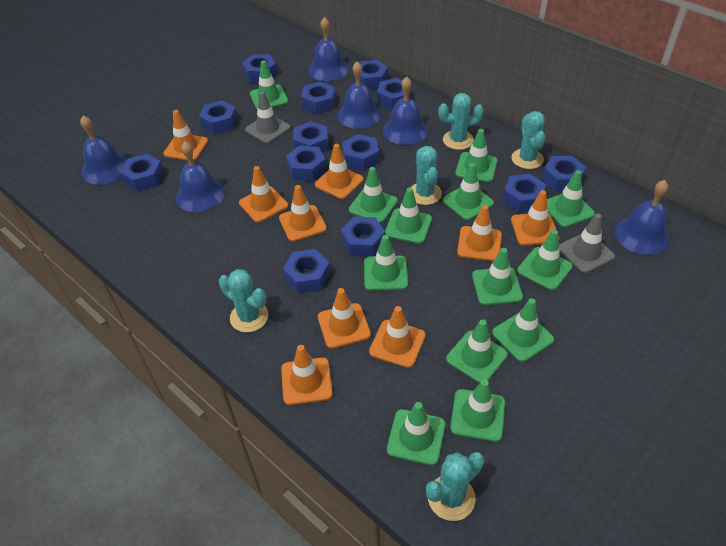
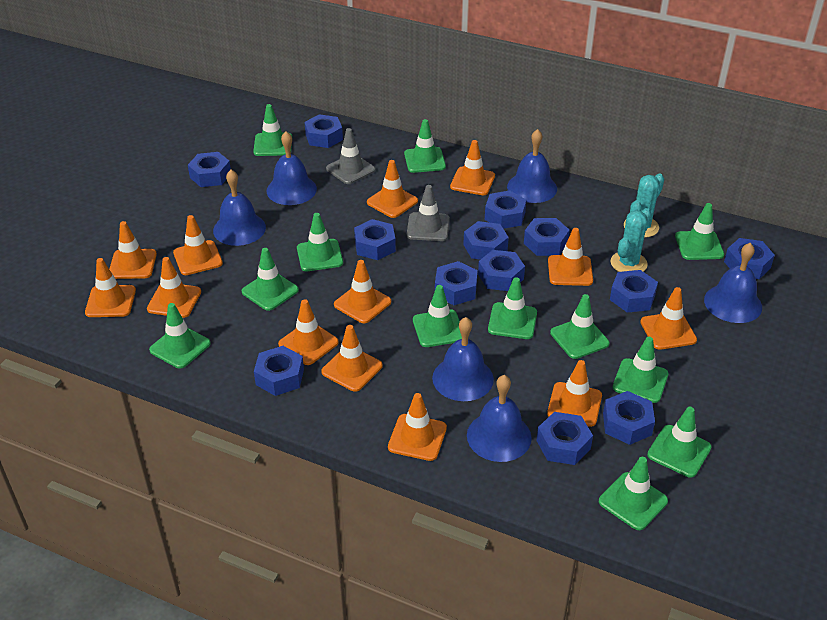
green traffic cone: 13 -> 12
orange traffic cone: 9 -> 13
turquoise cactus: 5 -> 2

